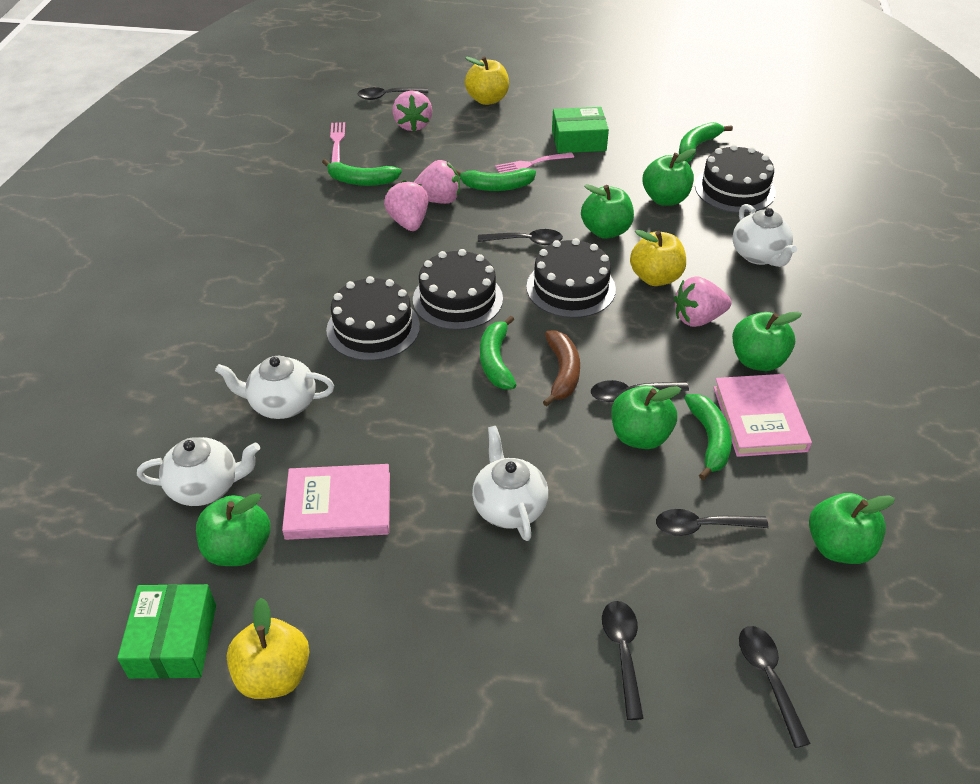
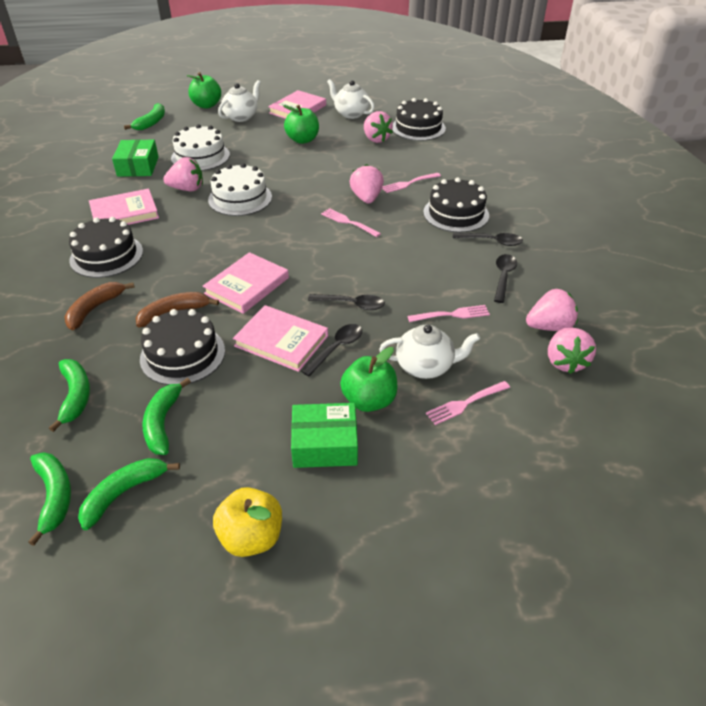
black spoon: 6 -> 4
brown banana: 1 -> 2
green apple: 6 -> 3
pink book: 2 -> 4
pink fork: 2 -> 4
pink strawberry: 4 -> 5
white cake: 0 -> 2
white teapot: 4 -> 3
yellow apple: 3 -> 1

